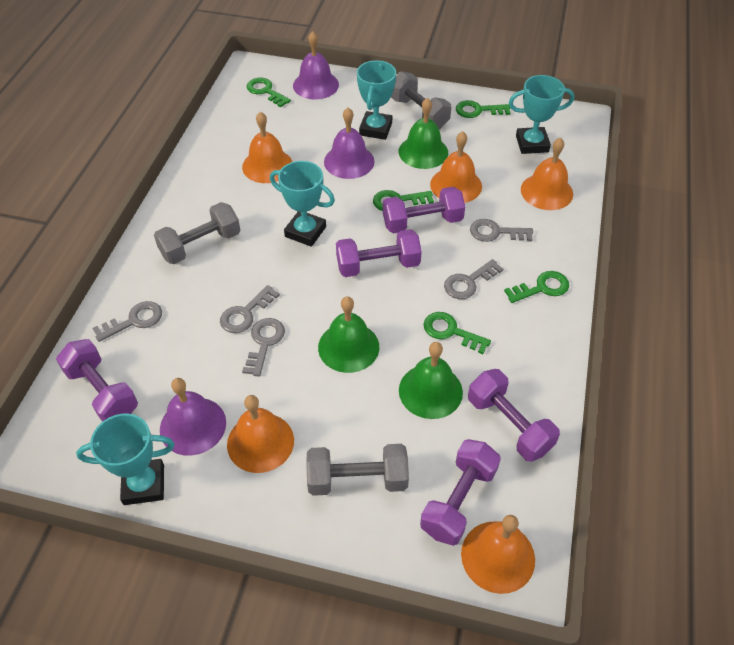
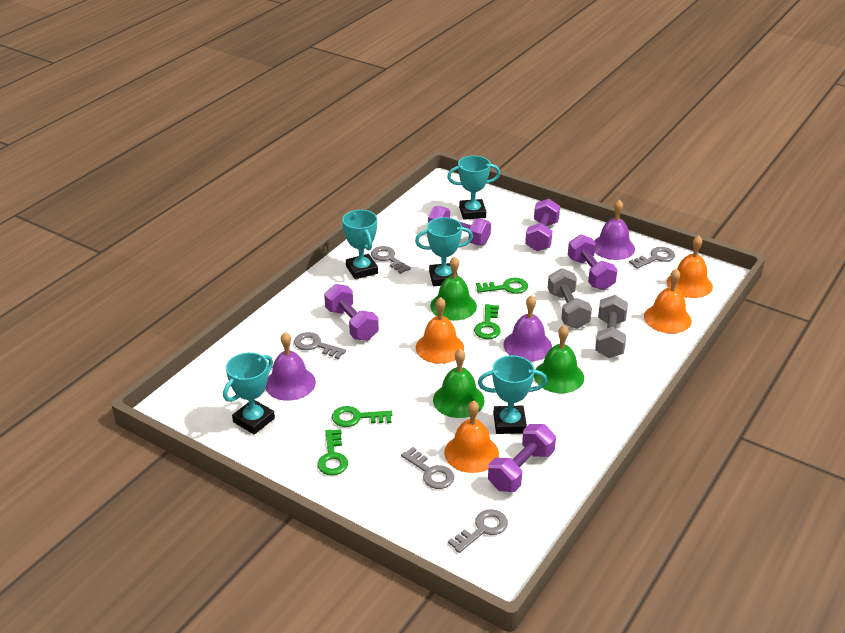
green key: 5 -> 4
grey dumbbell: 3 -> 2
orange bell: 5 -> 4
turquoise trophy: 4 -> 5

